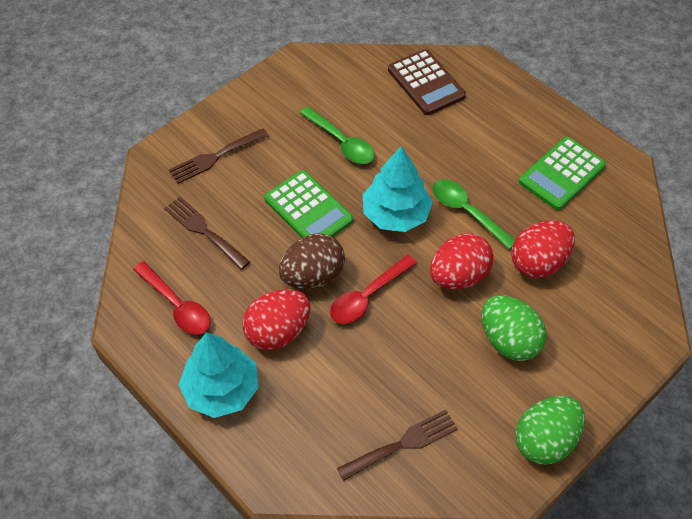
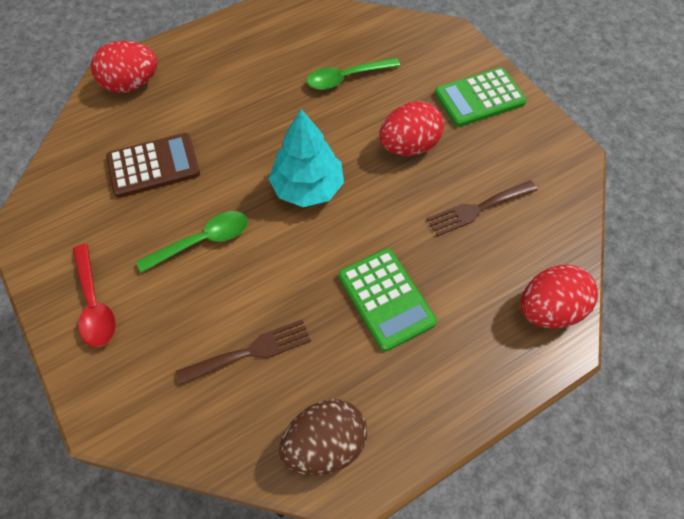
brown fork: 3 -> 2
green egg: 2 -> 0
red spoon: 2 -> 1
turquoise tree: 2 -> 1

